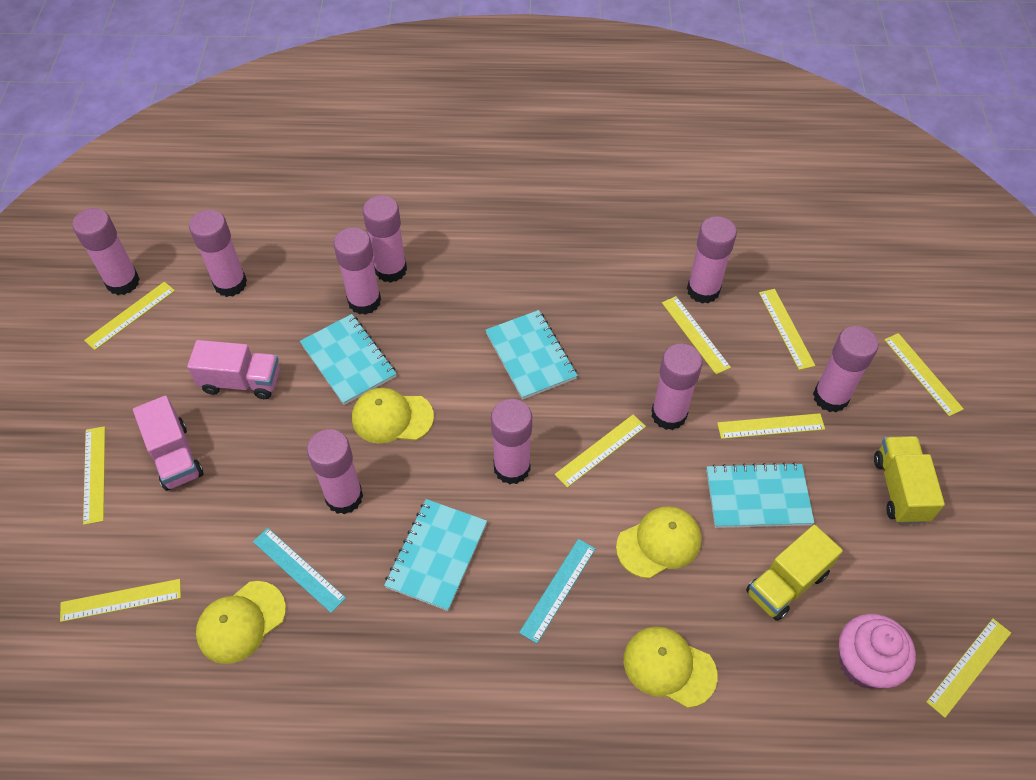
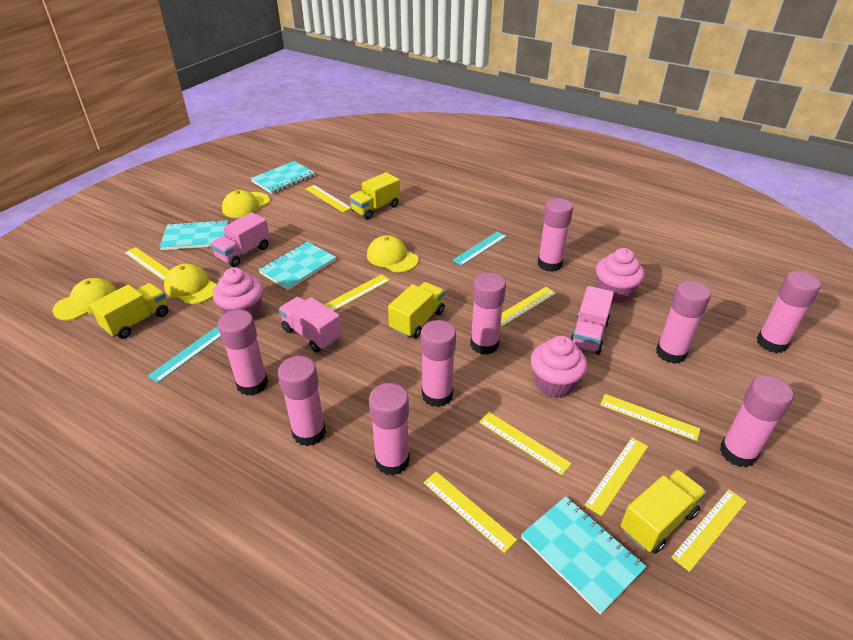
pink cupcake: 1 -> 3
pink truck: 2 -> 3
yellow truck: 2 -> 4

